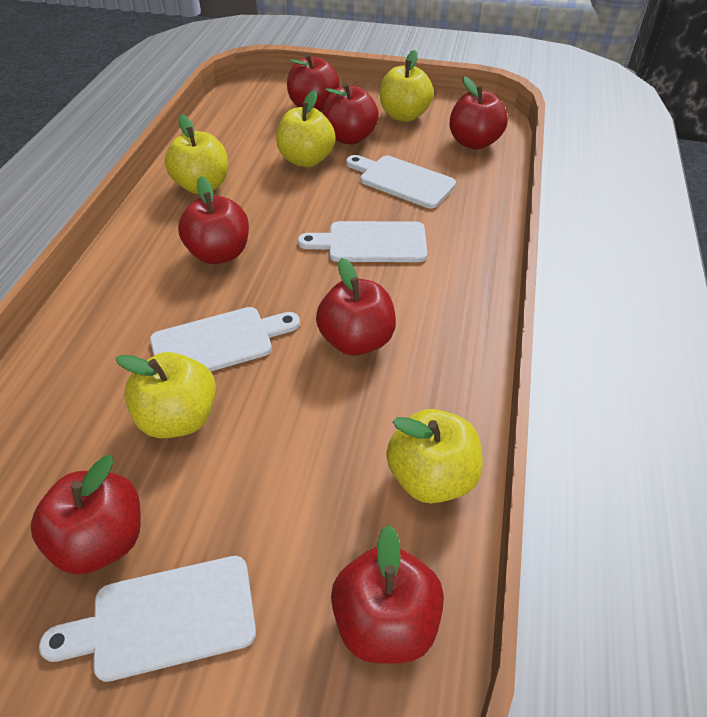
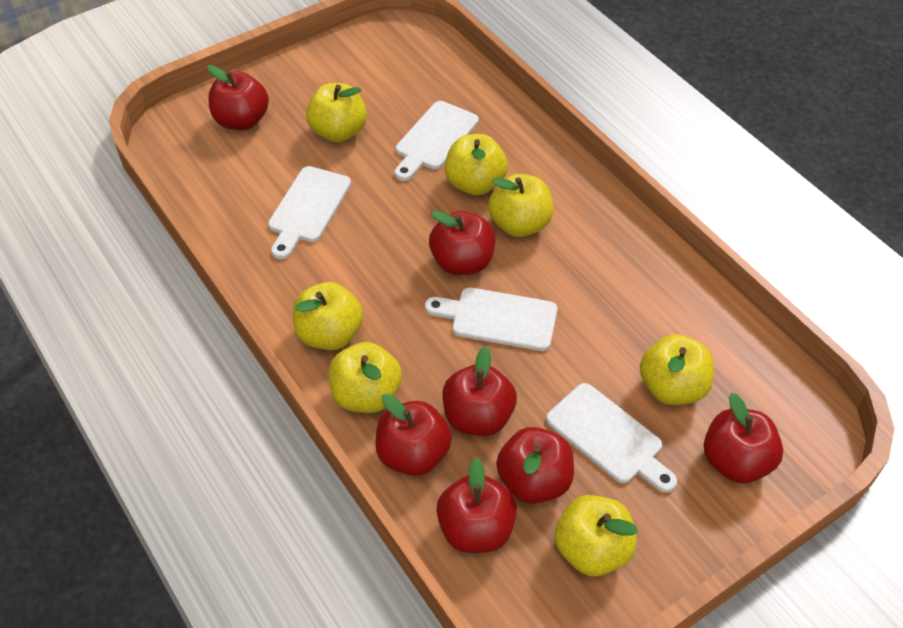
yellow apple: 5 -> 7

